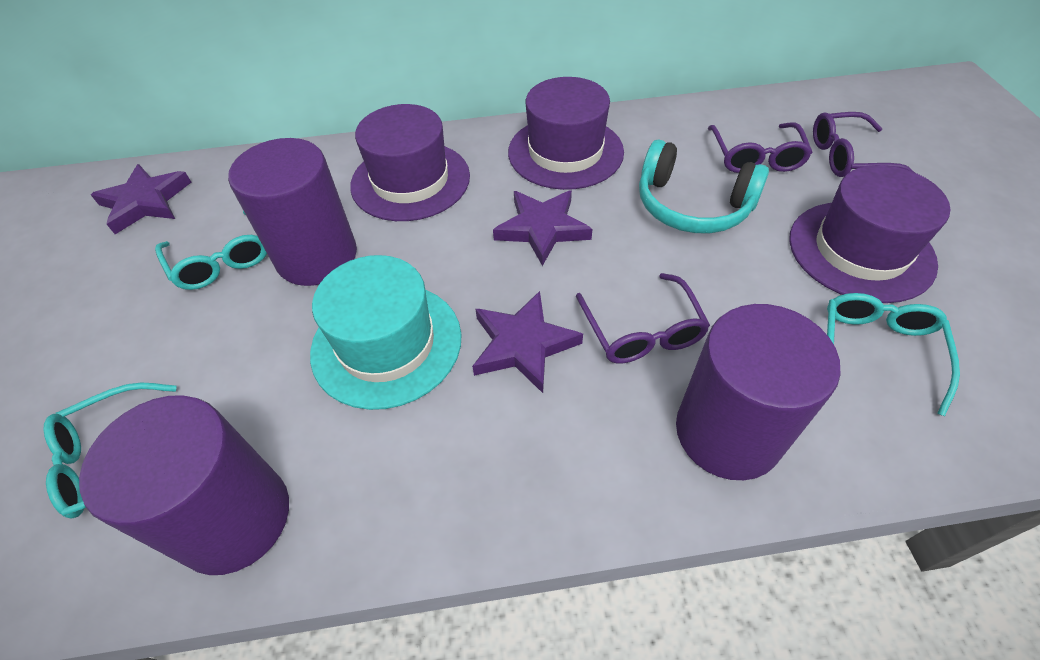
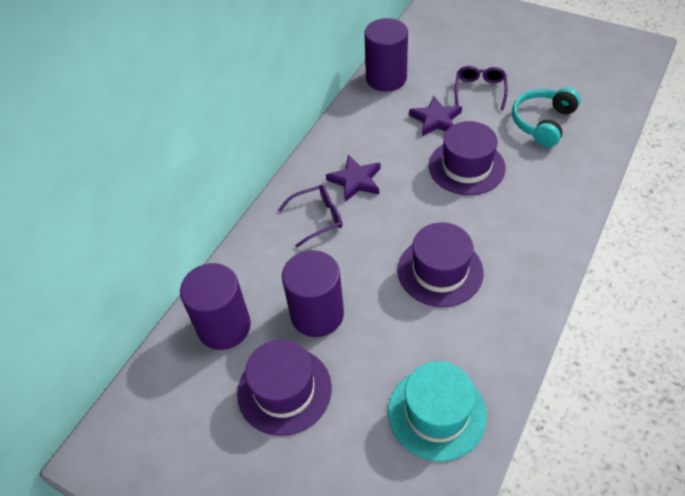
purple glasses: 3 -> 2
purple star: 3 -> 2
turquoise glasses: 3 -> 0

